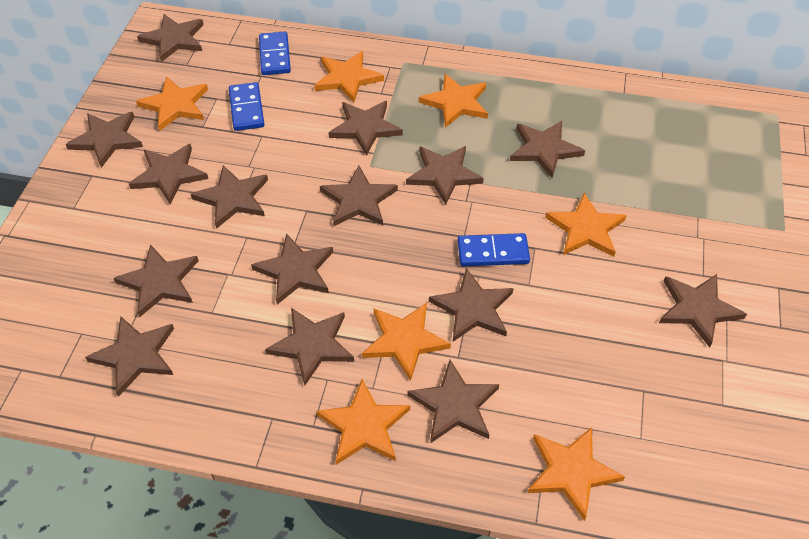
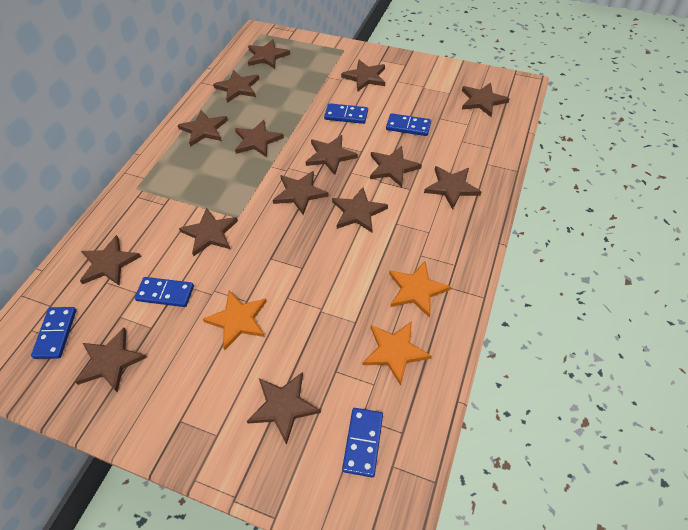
blue domino: 3 -> 5
orange star: 7 -> 3

